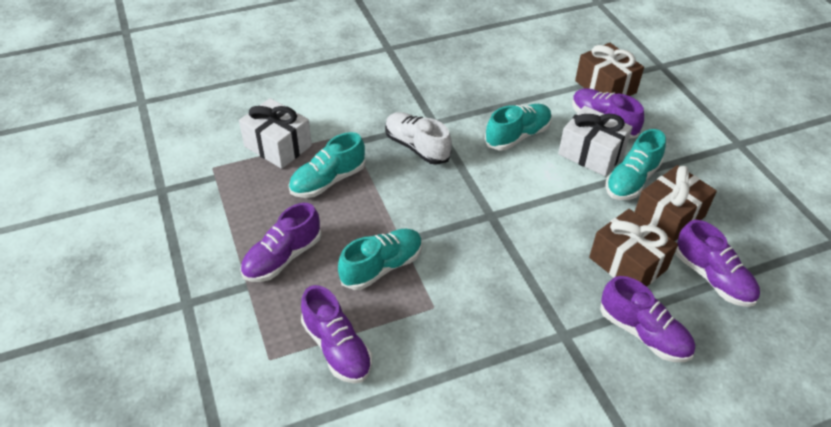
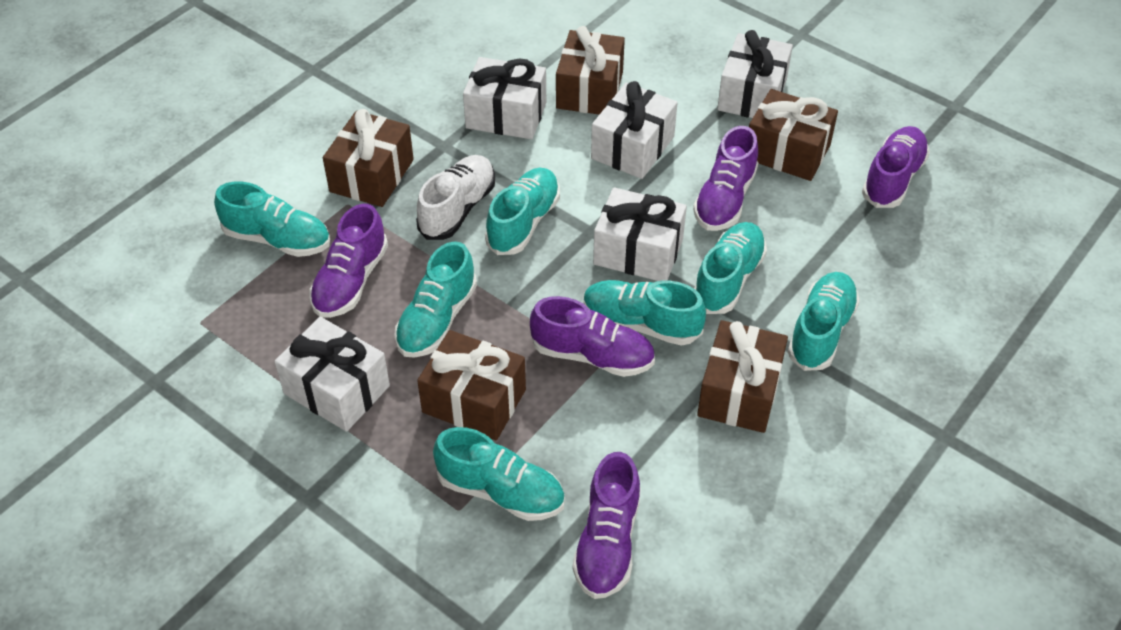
brown gift: 3 -> 5
turquoise shoe: 4 -> 7
white gift: 2 -> 5

